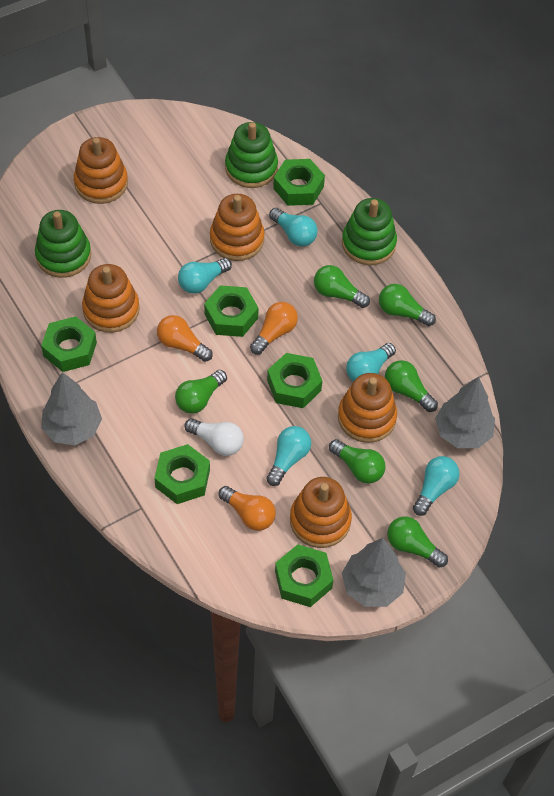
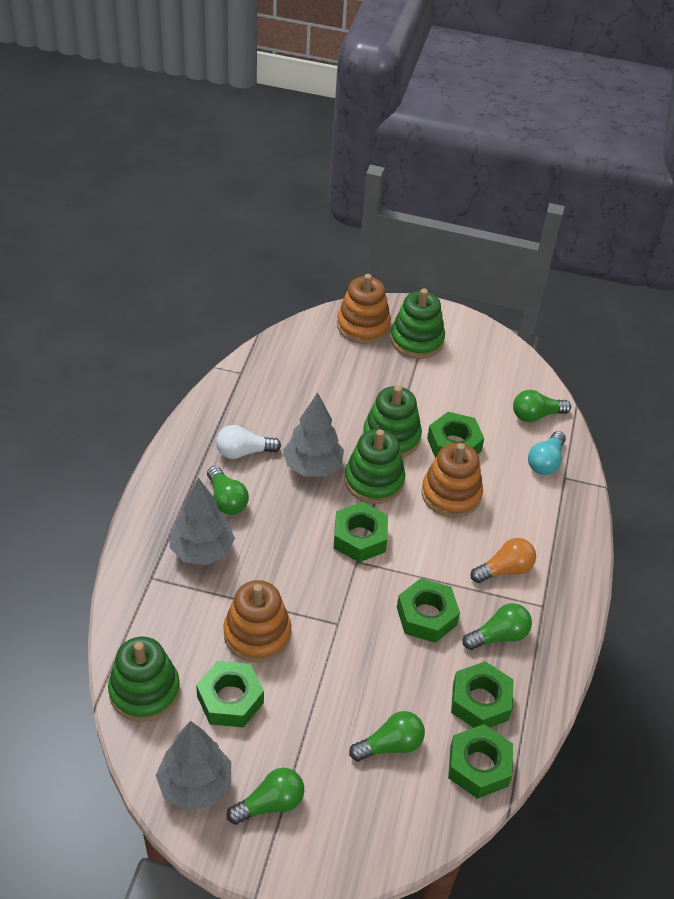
green light bulb: 6 -> 5
green stacking toy: 3 -> 4
orange light bulb: 3 -> 1
orange stacking toy: 5 -> 3
turquoise light bulb: 5 -> 1

